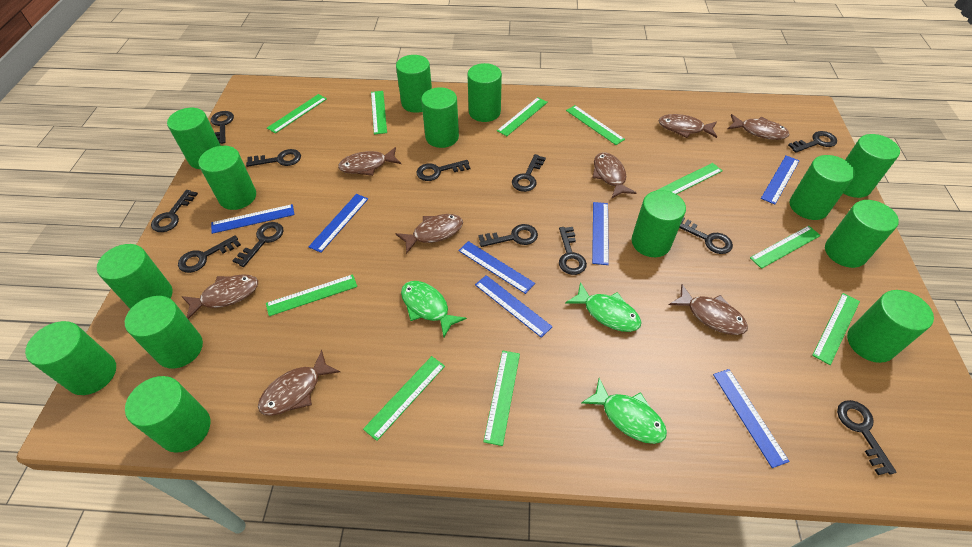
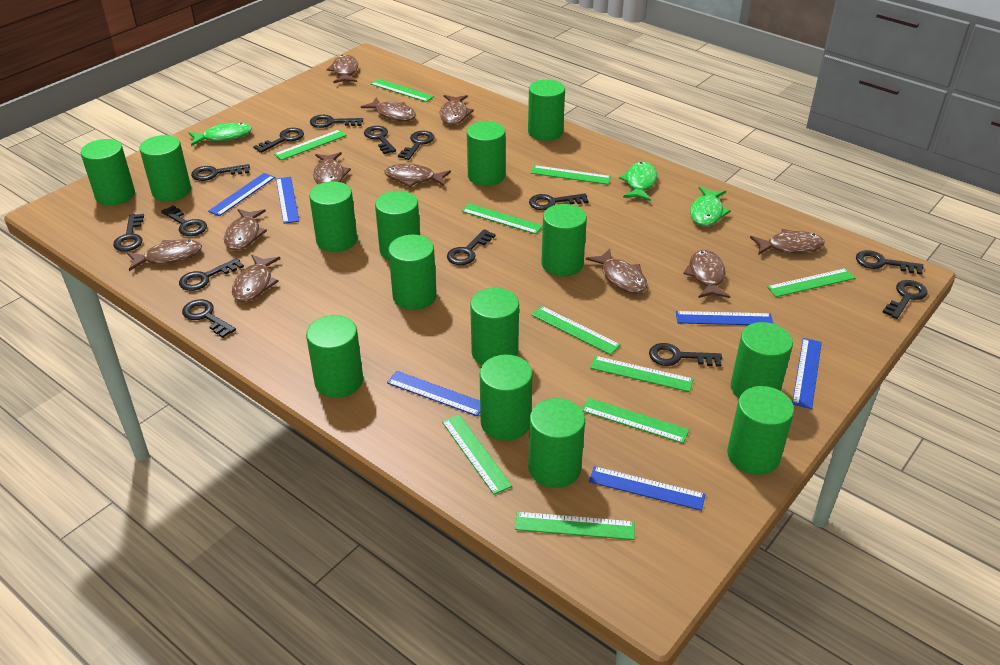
black key: 12 -> 14
blue ruler: 7 -> 6
brown fish: 8 -> 11

